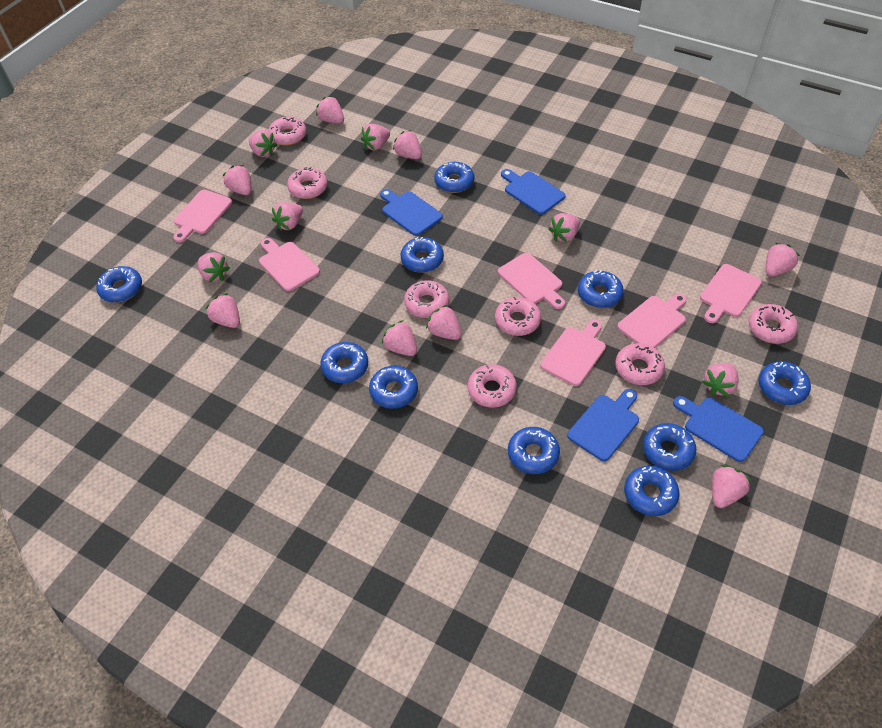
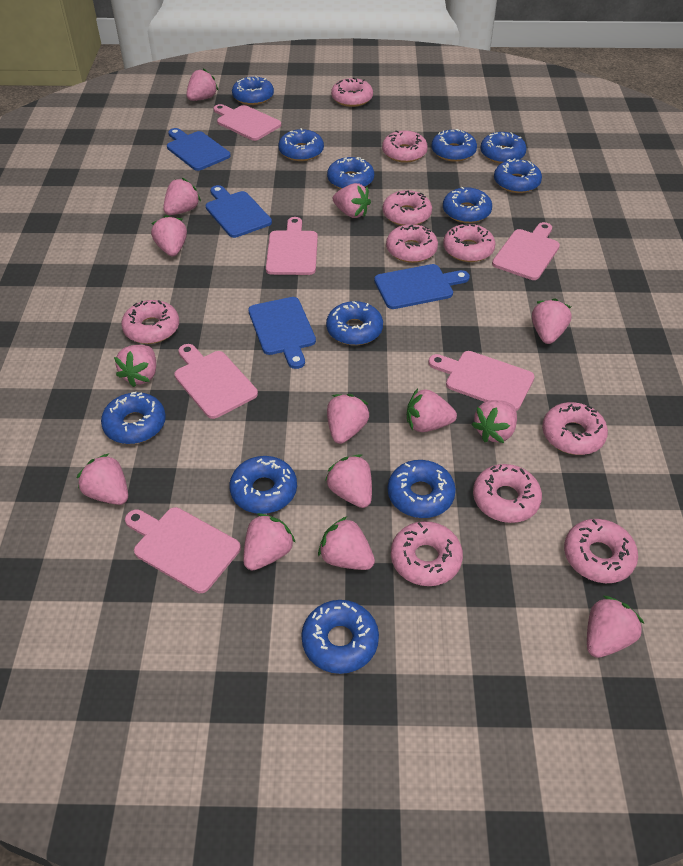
blue donut: 10 -> 12
pink donut: 7 -> 10

